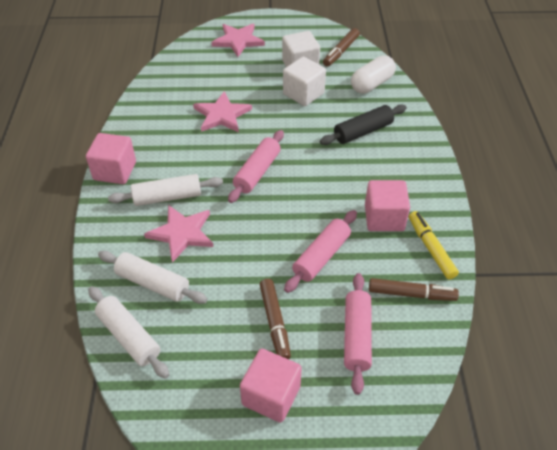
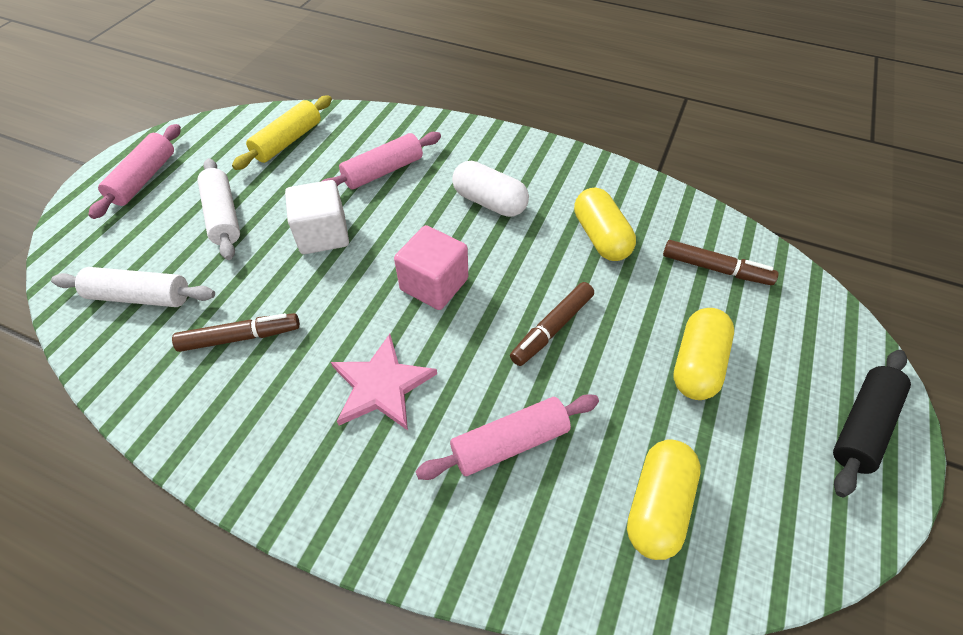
pink cube: 3 -> 1
pink star: 3 -> 1
white cube: 2 -> 1
white rolling pin: 3 -> 2
yellow capsule: 0 -> 3
yellow marker: 1 -> 0
yellow rolling pin: 0 -> 1

